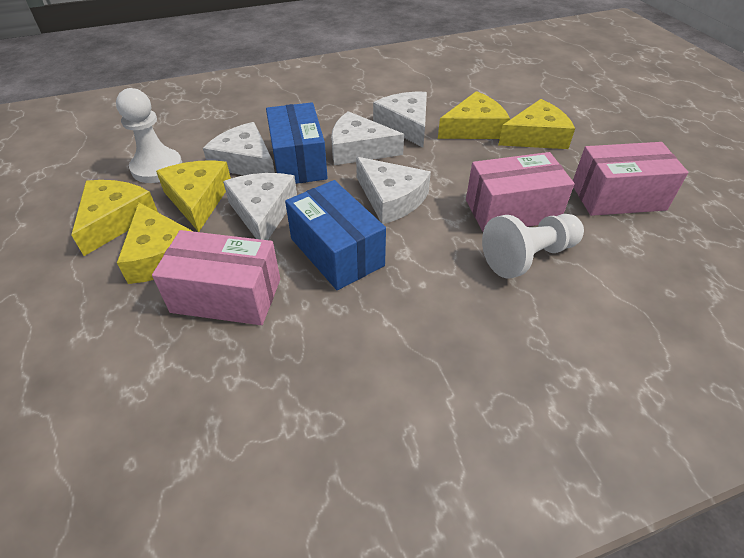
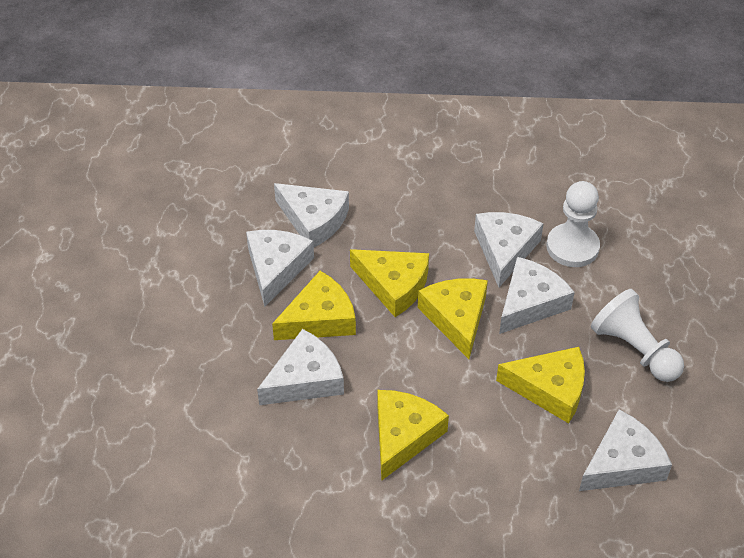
blue box: 2 -> 0
pink box: 3 -> 0
white cheese: 5 -> 6

